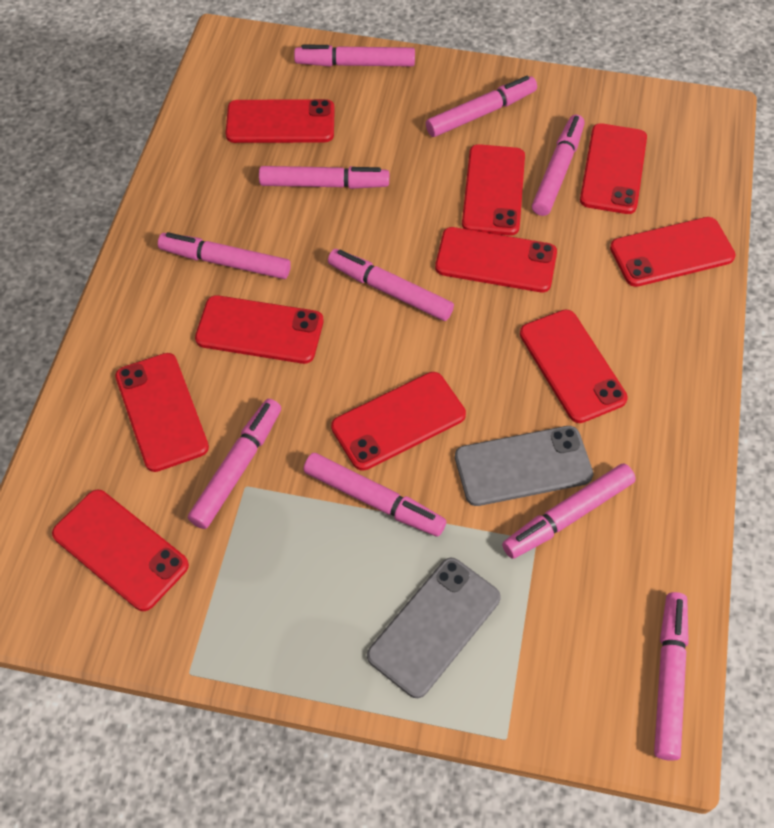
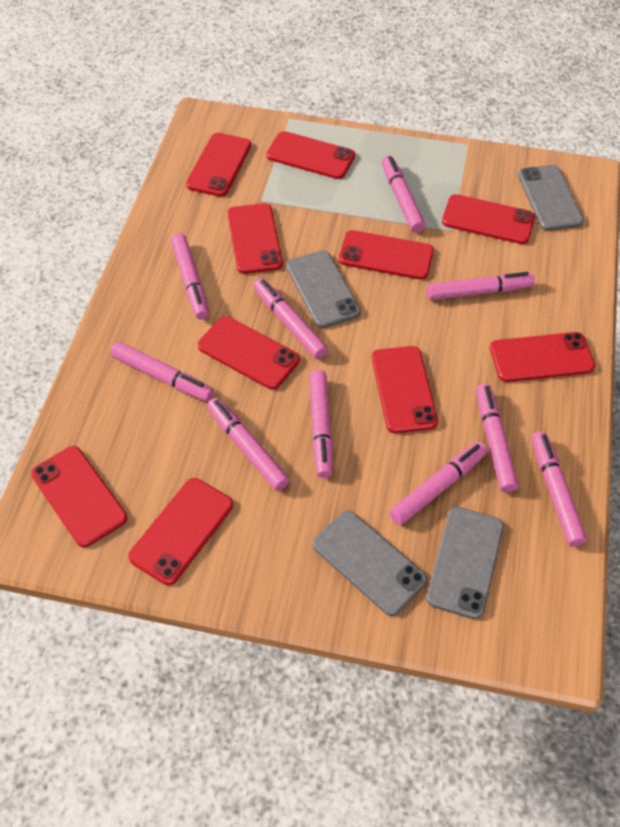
grey phone: 2 -> 4

